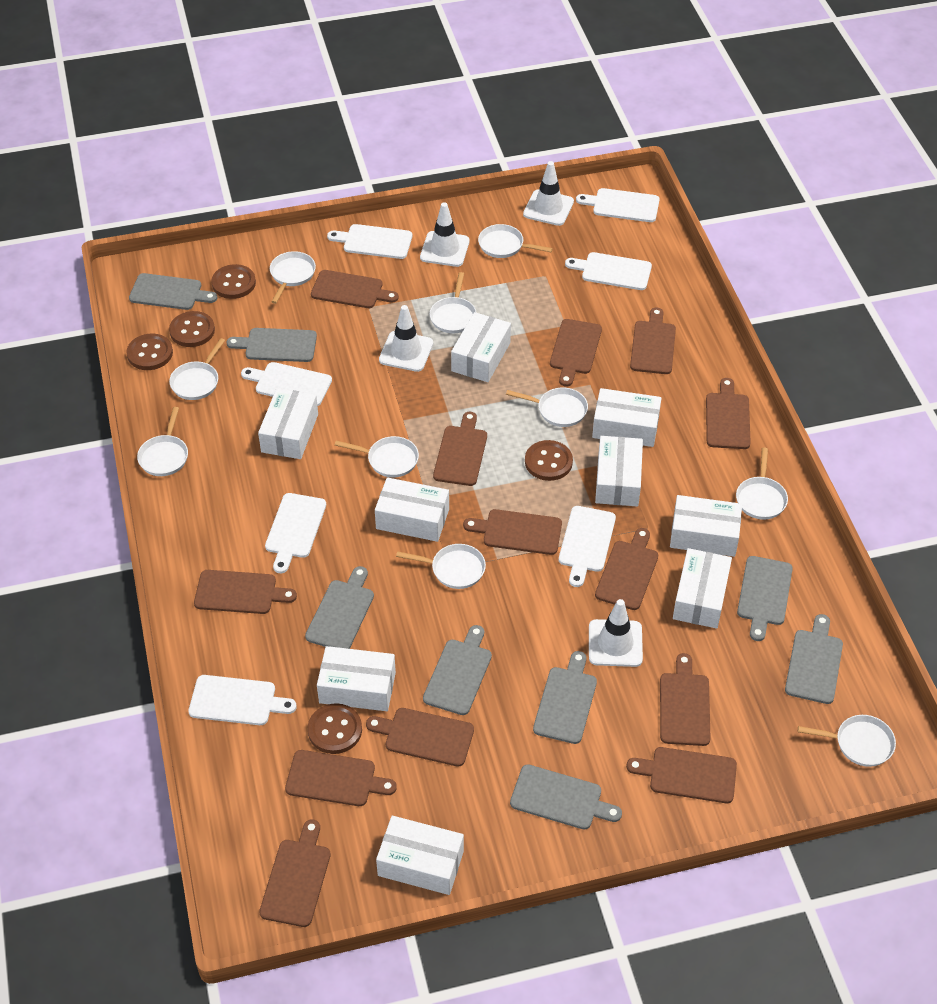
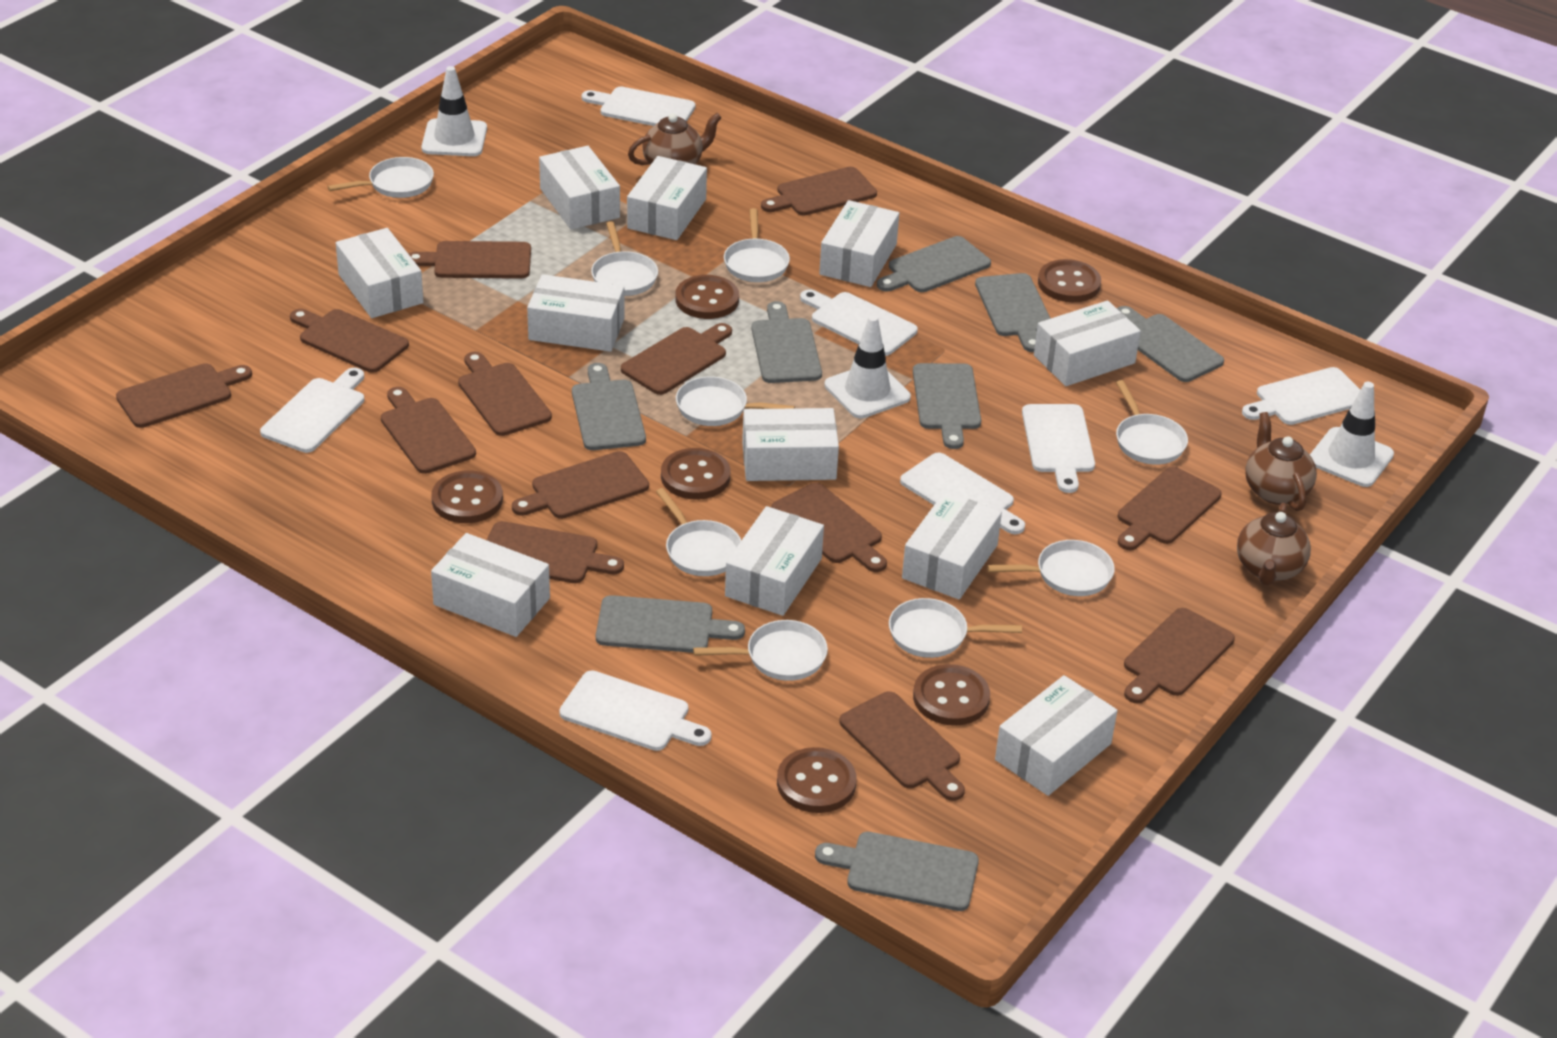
brown button: 5 -> 6
brown teapot: 0 -> 3
white box: 9 -> 11
white pan: 10 -> 9
white traffic cone: 4 -> 3

